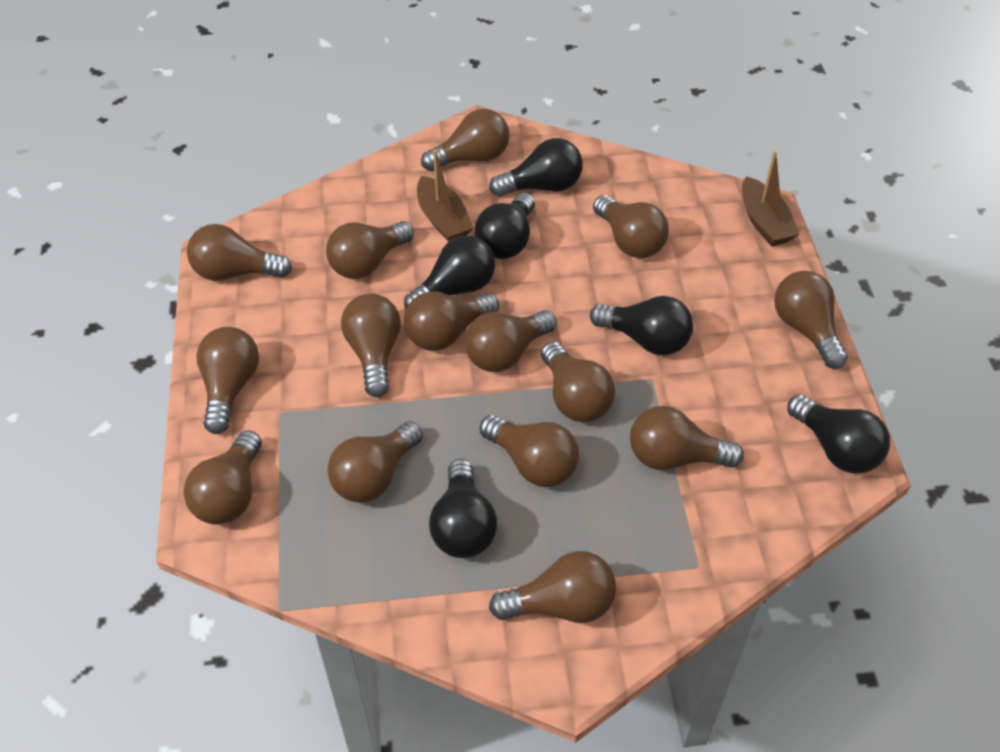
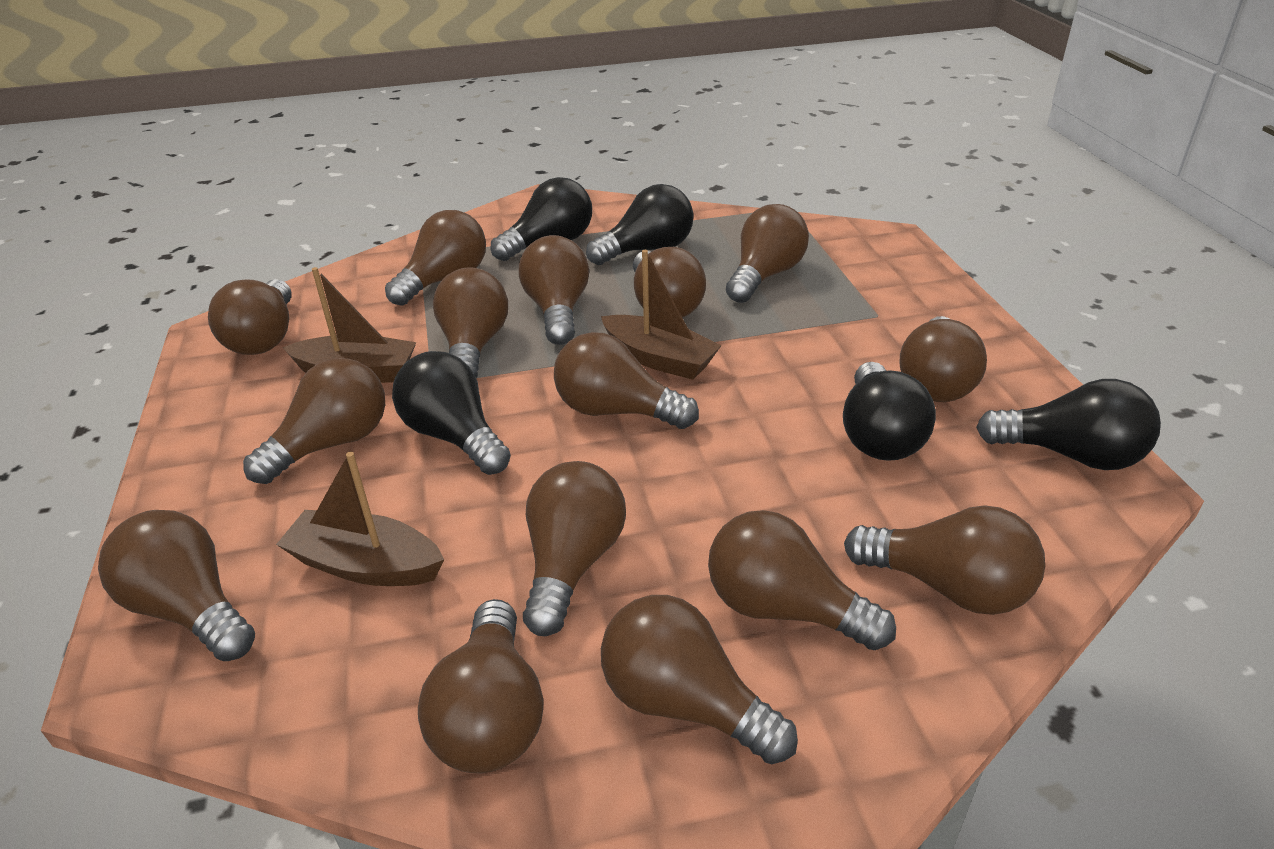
black light bulb: 6 -> 5
brown boat: 2 -> 3

